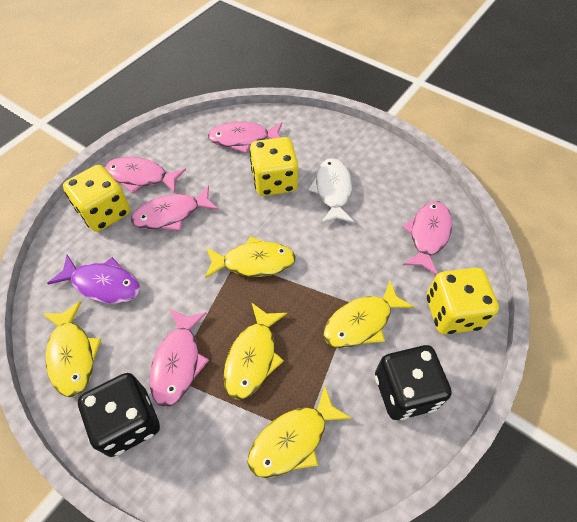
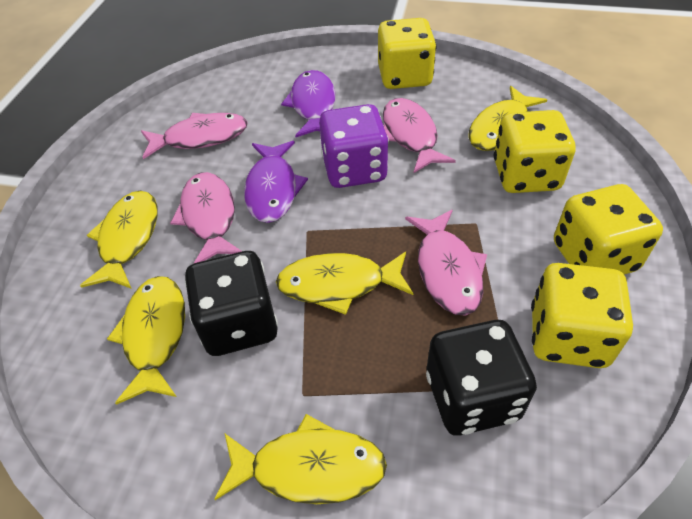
pink fish: 5 -> 4
purple dice: 0 -> 1
purple fish: 1 -> 2
white fish: 1 -> 0
yellow dice: 3 -> 4

